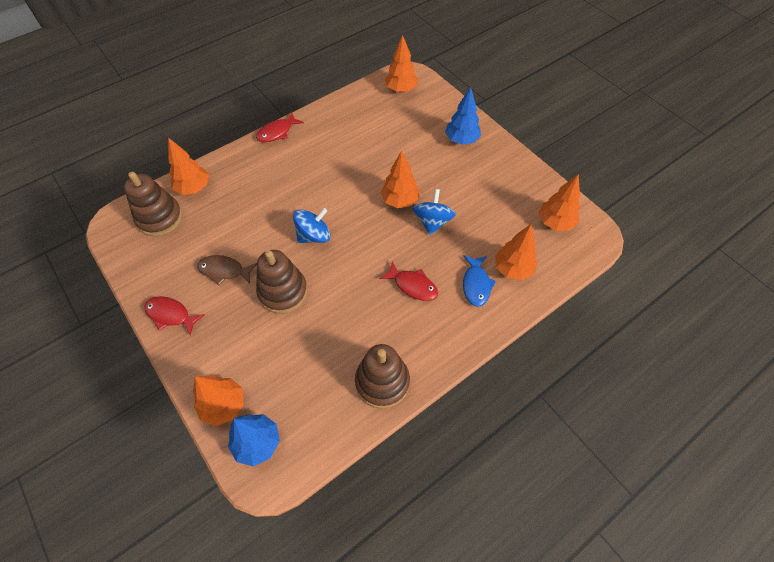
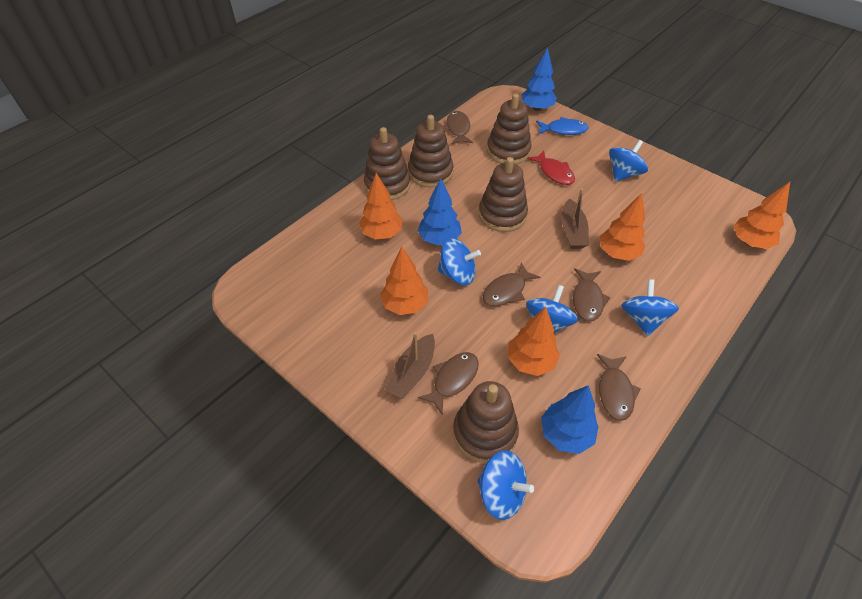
blue spinning top: 2 -> 5
blue tree: 2 -> 3
brown boat: 0 -> 2
brown fish: 1 -> 5
brown stacking toy: 3 -> 5
orange tree: 6 -> 5
red fish: 3 -> 1

